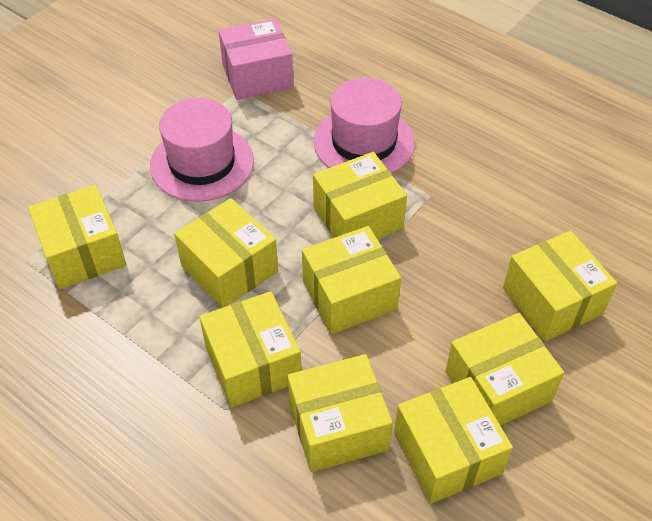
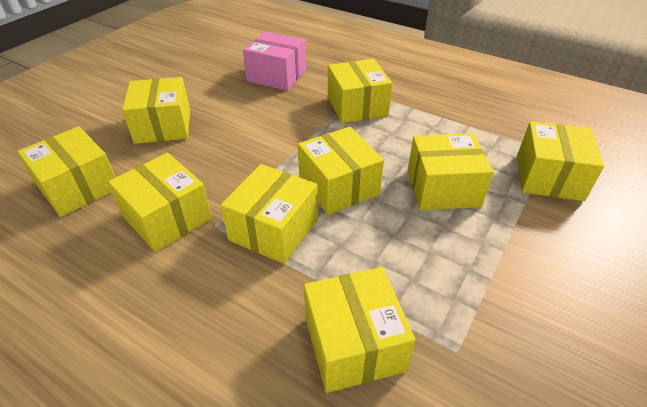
pink hat: 2 -> 0

